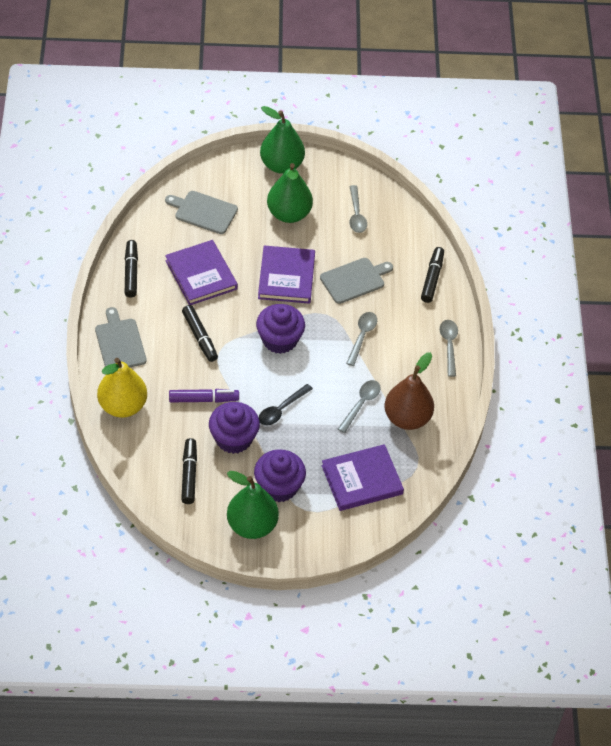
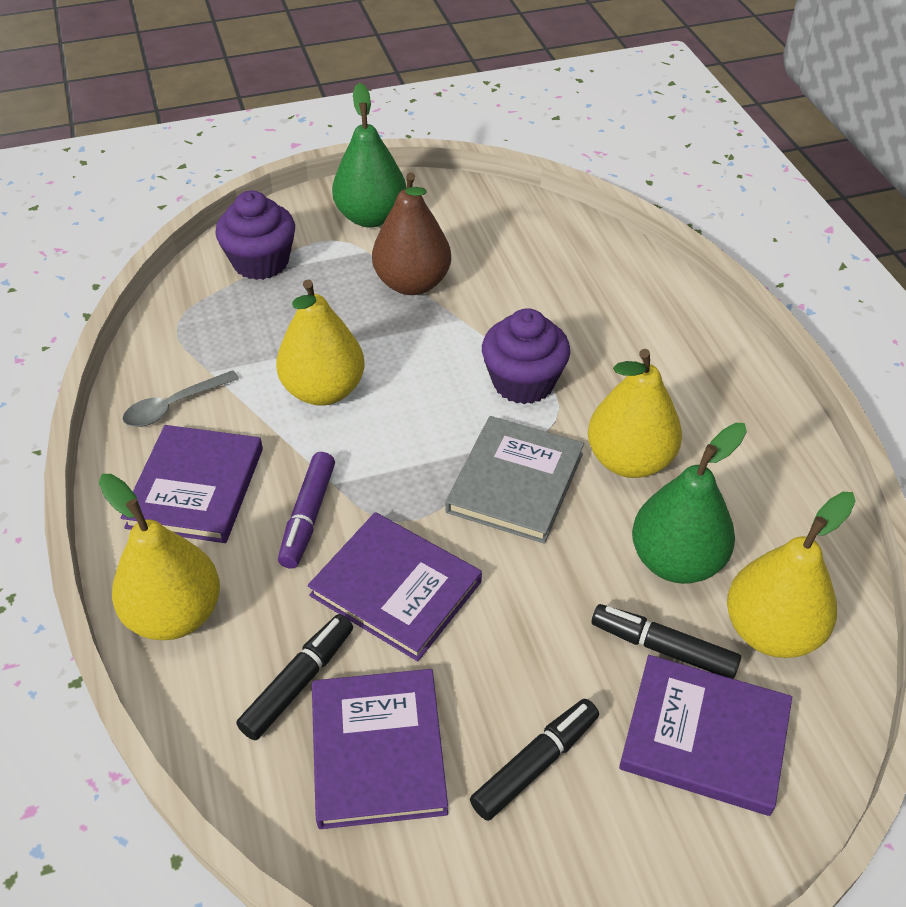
black marker: 4 -> 3
black spoon: 1 -> 0
green pear: 3 -> 2
grey book: 0 -> 1
grey cutting board: 3 -> 0
grey spoon: 4 -> 1
purple book: 3 -> 4
purple cupcake: 3 -> 2
yellow pear: 1 -> 4

